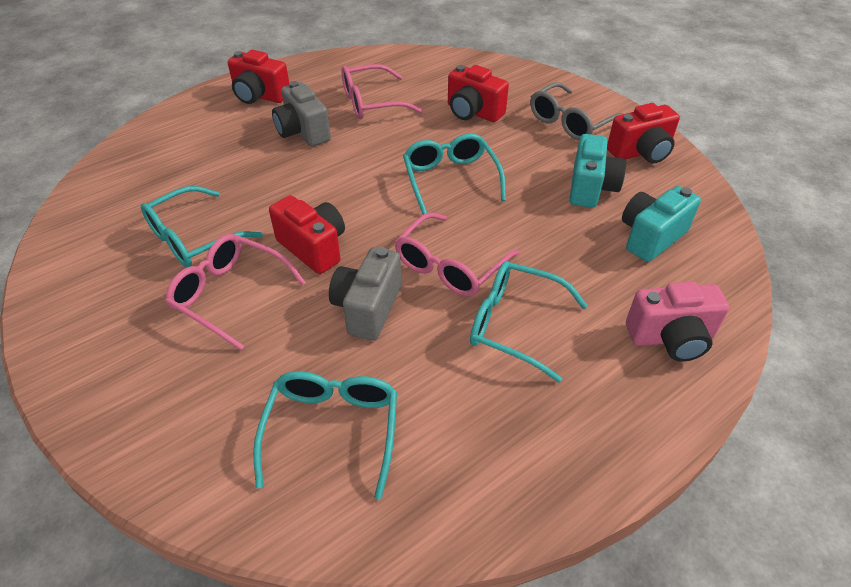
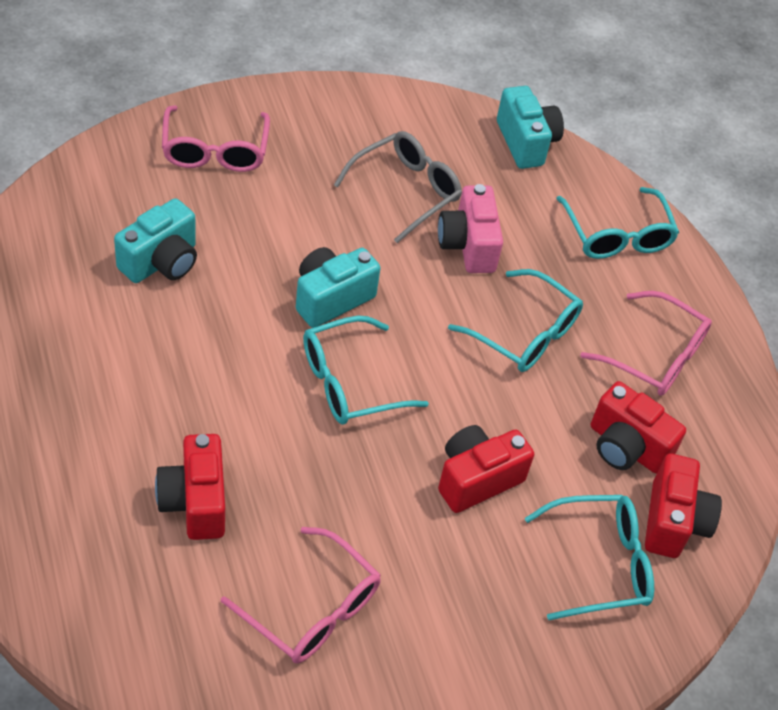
grey camera: 2 -> 0
turquoise camera: 2 -> 3

